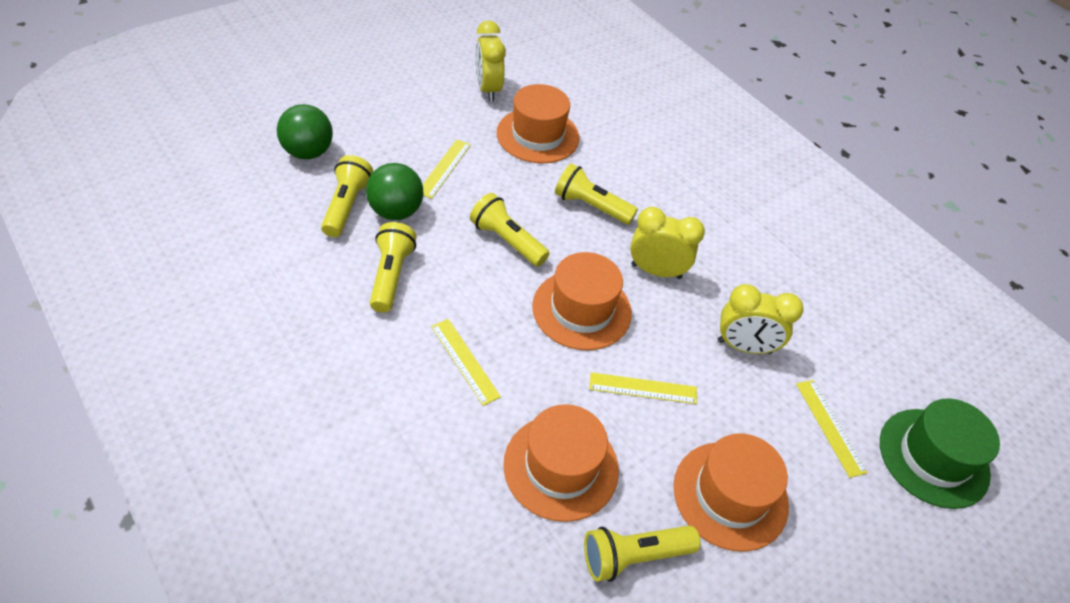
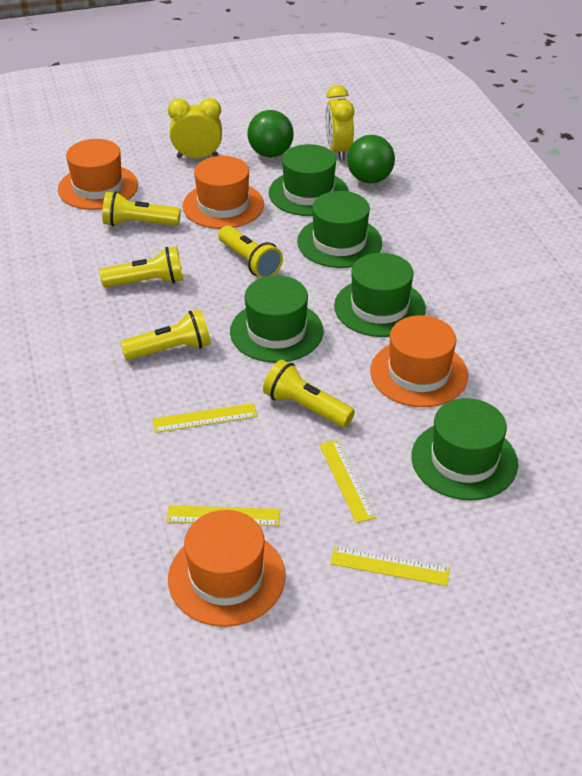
green hat: 1 -> 5
yellow clock: 3 -> 2

